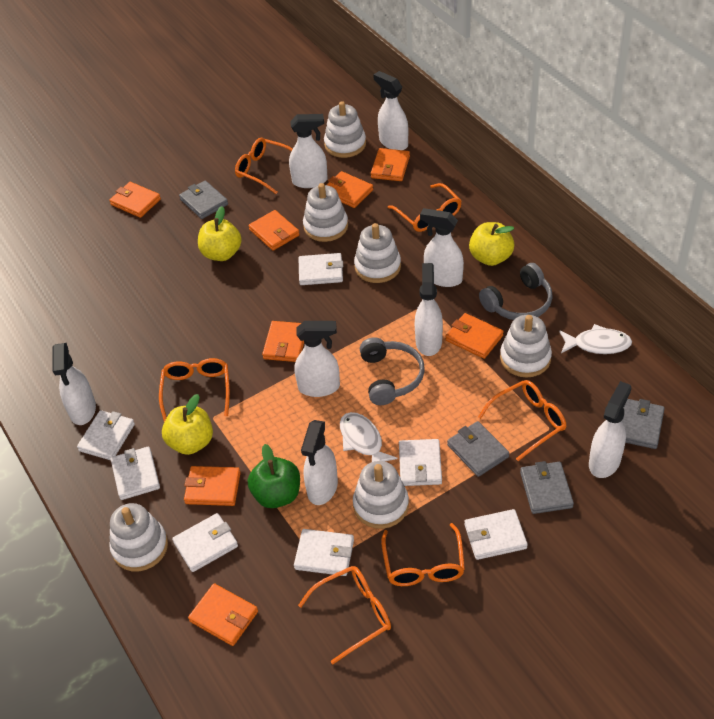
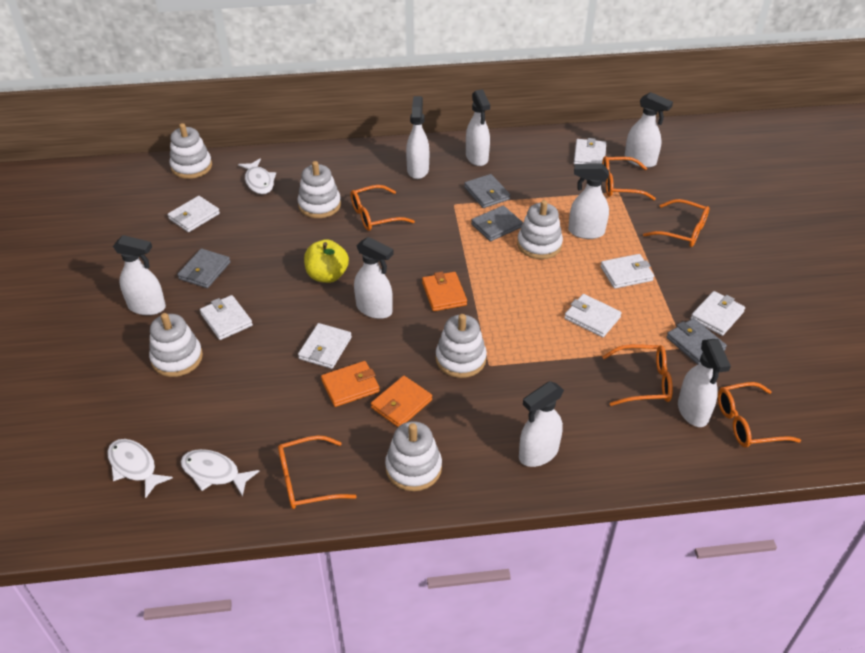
green apple: 1 -> 0
grey headphones: 2 -> 0
orange wallet: 8 -> 3
white fish: 2 -> 3
yellow apple: 3 -> 1

